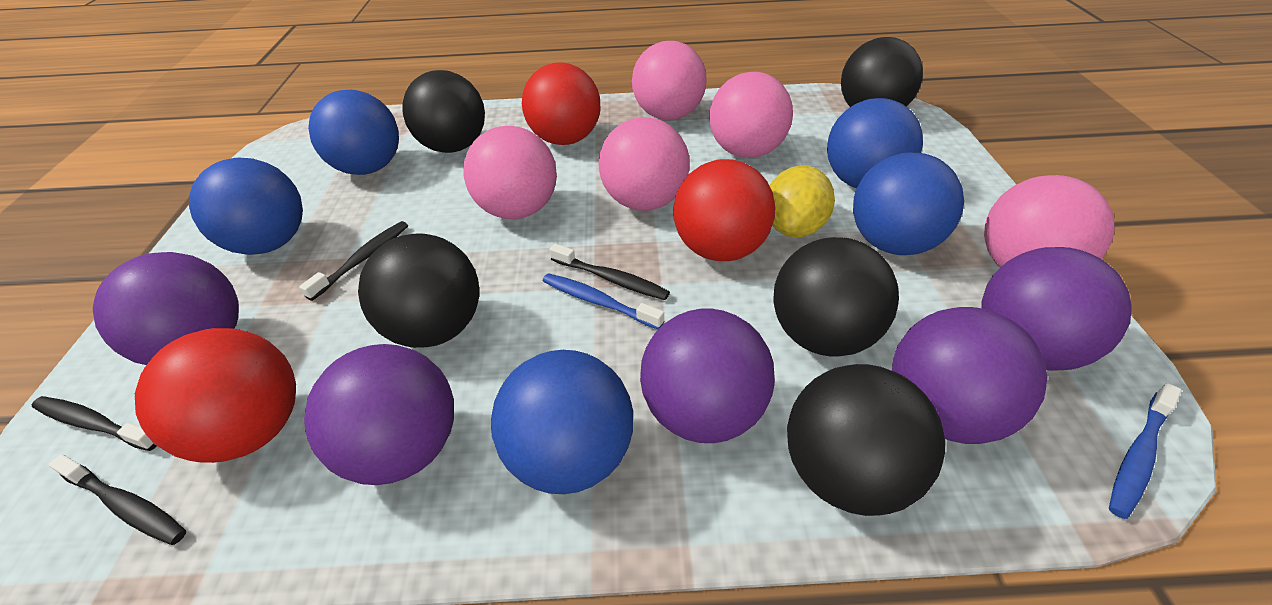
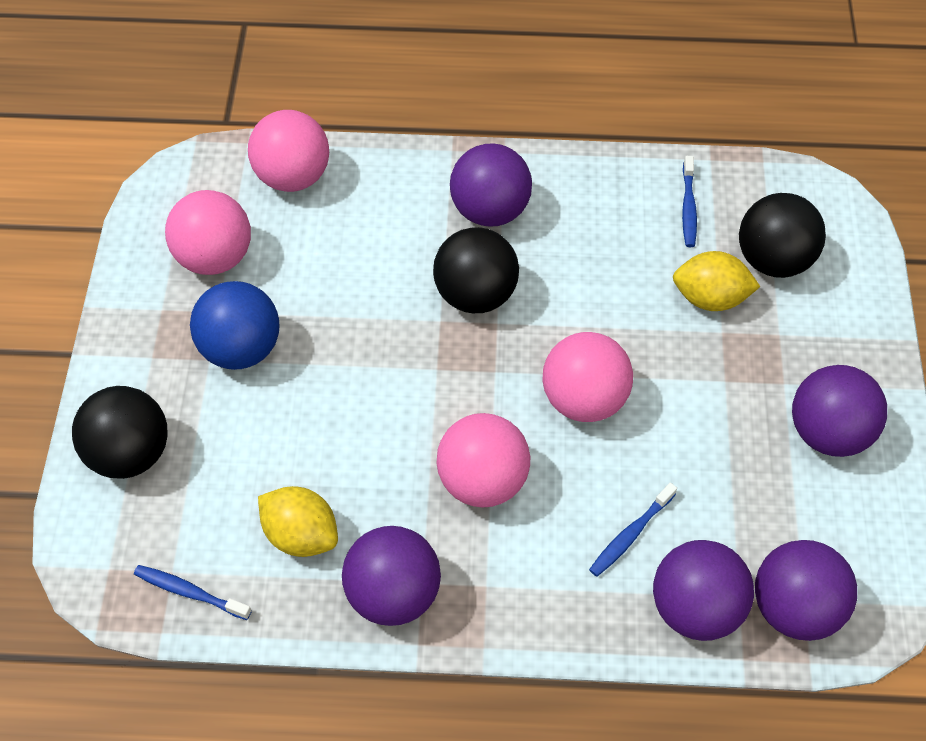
black ball: 5 -> 3
black toothbrush: 4 -> 0
blue ball: 5 -> 1
blue toothbrush: 2 -> 3
pink ball: 5 -> 4
red ball: 3 -> 0
yellow lemon: 1 -> 2

